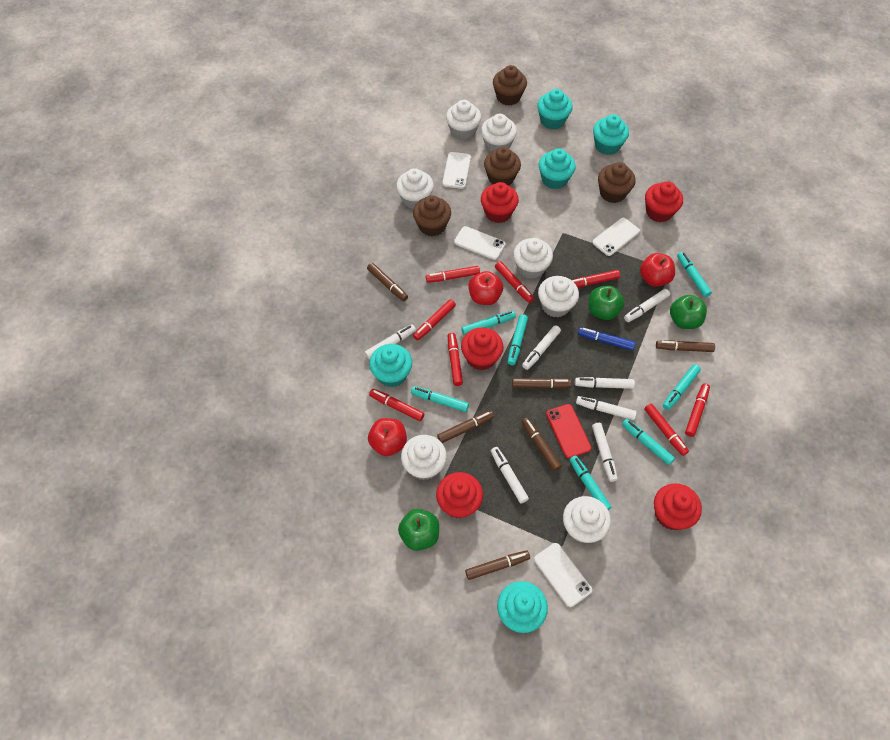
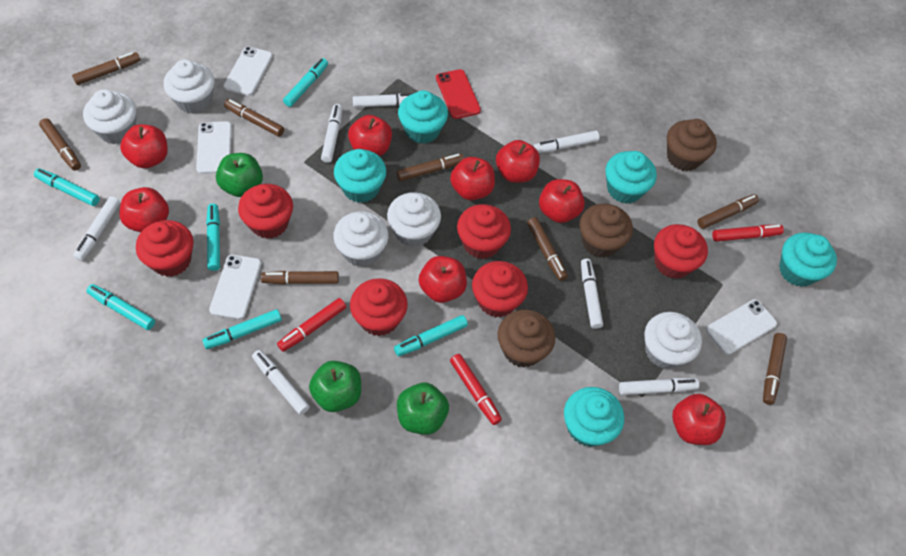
blue marker: 1 -> 0
brown cupcake: 4 -> 3
brown marker: 6 -> 8
red apple: 3 -> 8
red cupcake: 5 -> 6
red marker: 8 -> 3
turquoise marker: 7 -> 6
white cupcake: 7 -> 5

